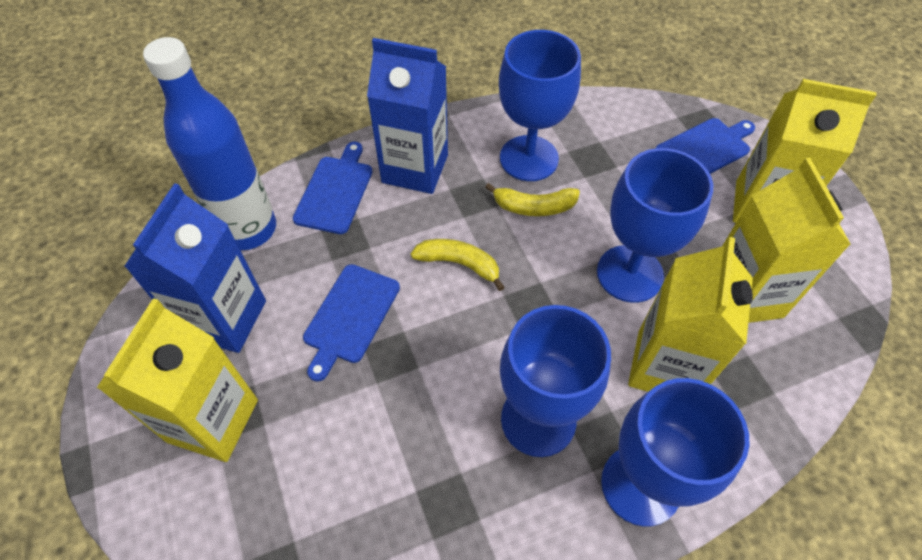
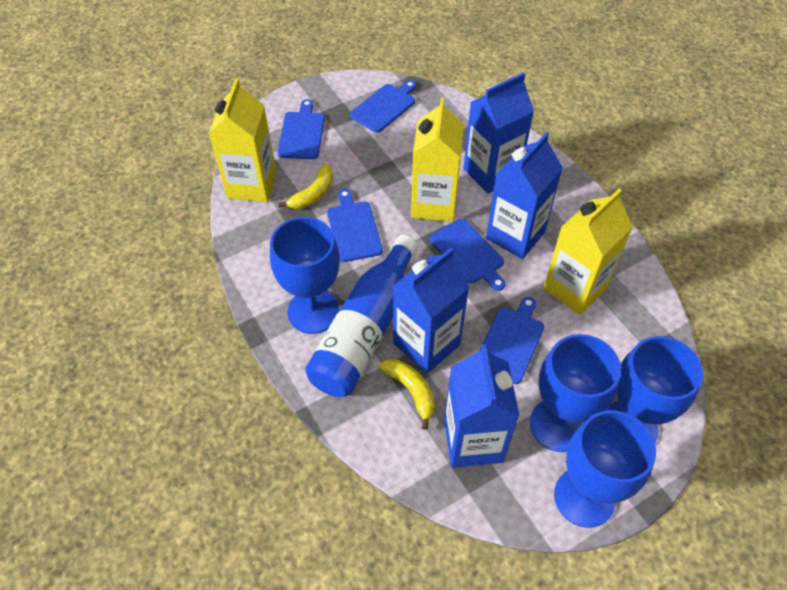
blue carton: 2 -> 4
blue cutting board: 3 -> 5
yellow carton: 4 -> 3

